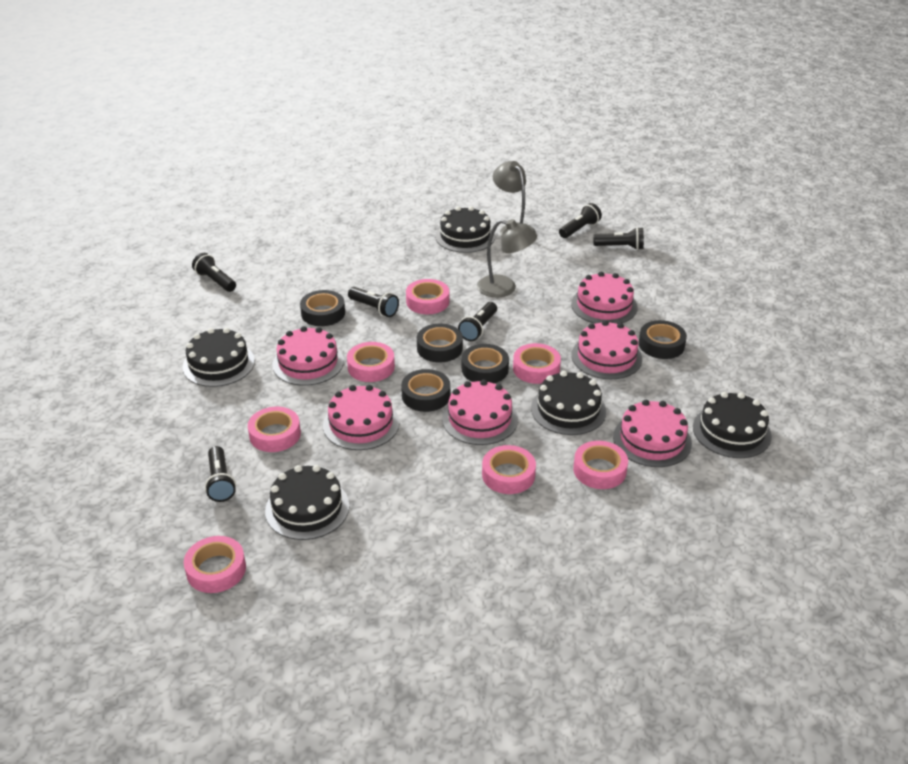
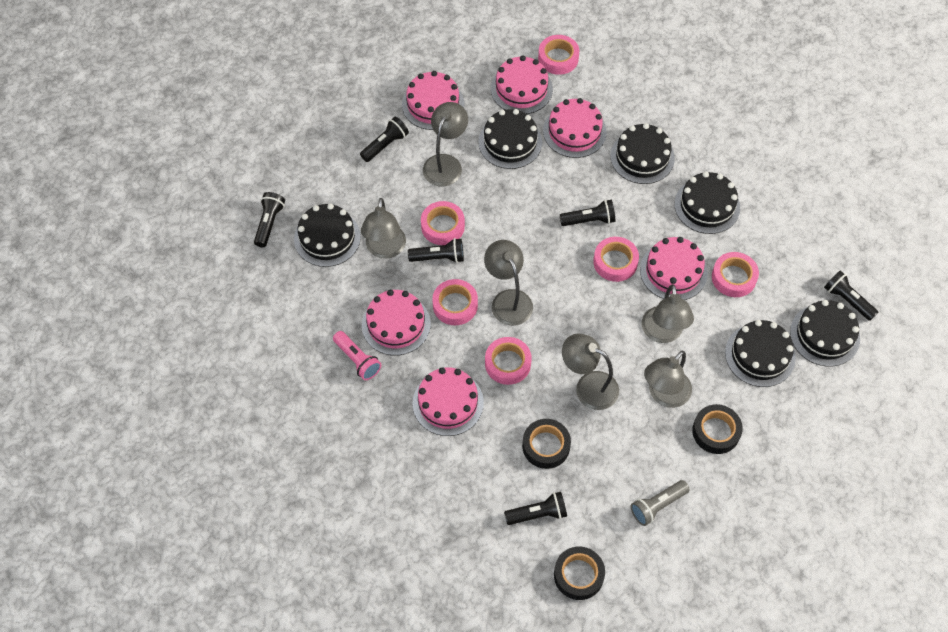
black cake: 5 -> 6
black tape: 5 -> 3
grey flashlight: 0 -> 1
grey lamp: 2 -> 6
pink flashlight: 0 -> 1
pink tape: 7 -> 6

